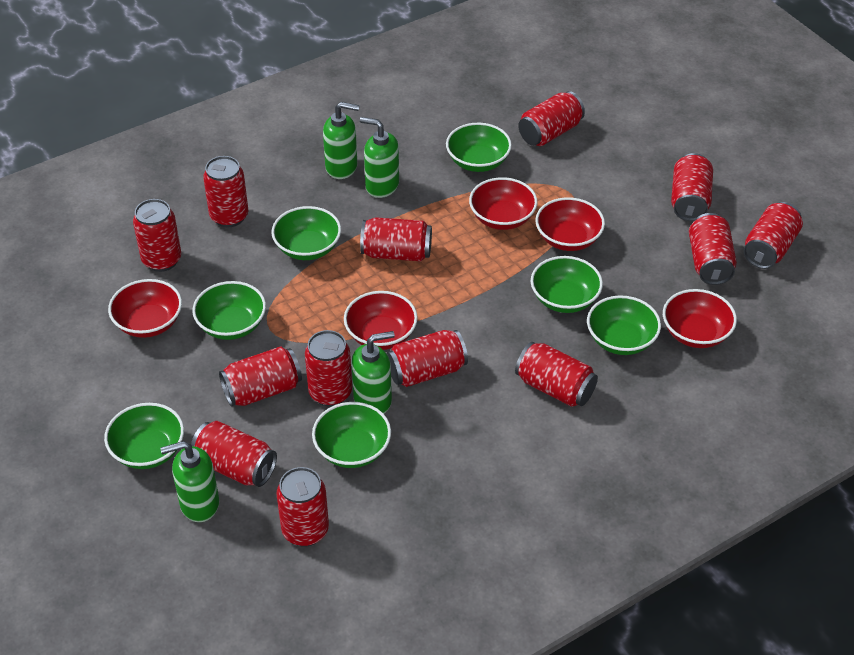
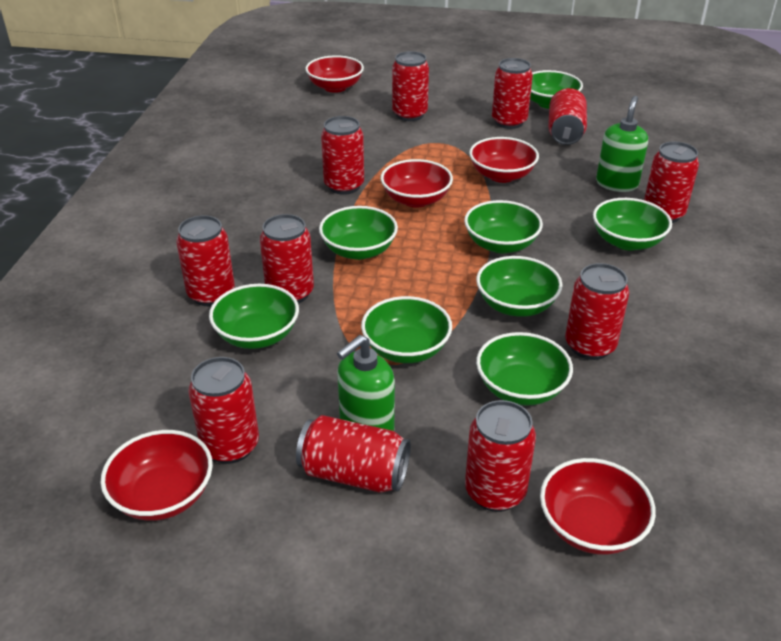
green bowl: 7 -> 8
green soap dispenser: 4 -> 2
red can: 13 -> 11

